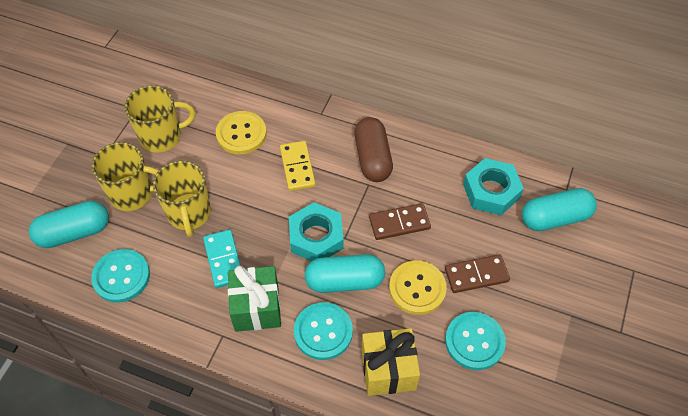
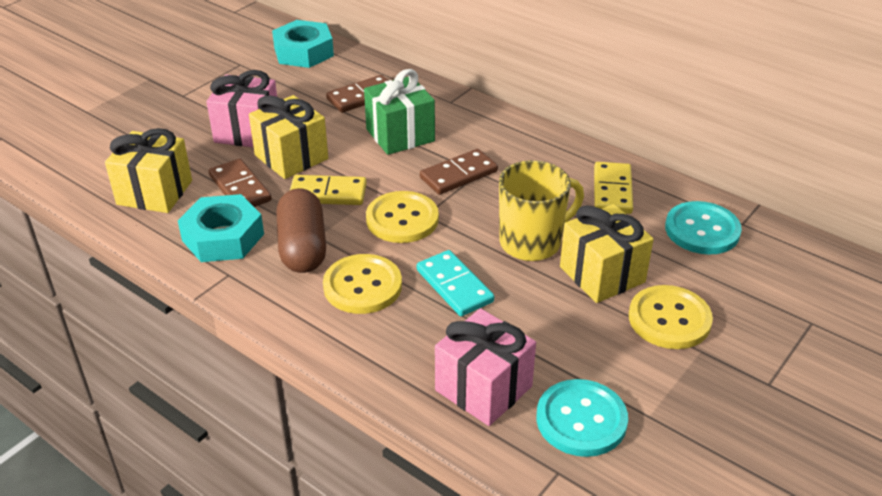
brown domino: 2 -> 3
pink gift: 0 -> 2
turquoise button: 3 -> 2
turquoise capsule: 3 -> 0
yellow button: 2 -> 3
yellow domino: 1 -> 2
yellow gift: 1 -> 3
yellow mug: 3 -> 1

